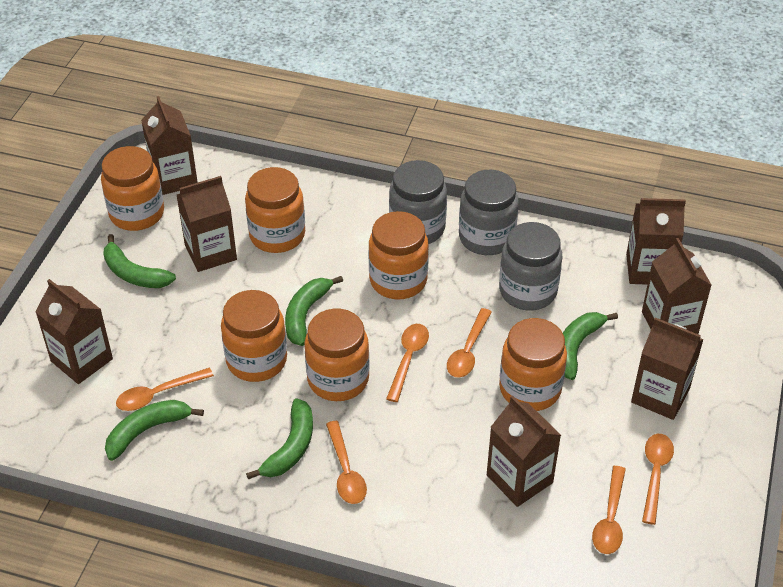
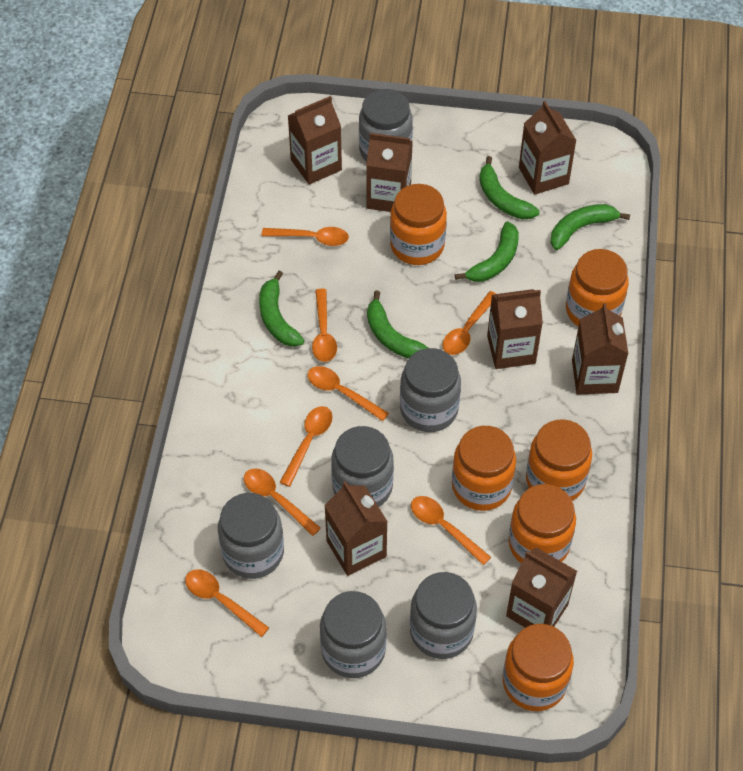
grey jar: 3 -> 6
orange spoon: 6 -> 8

